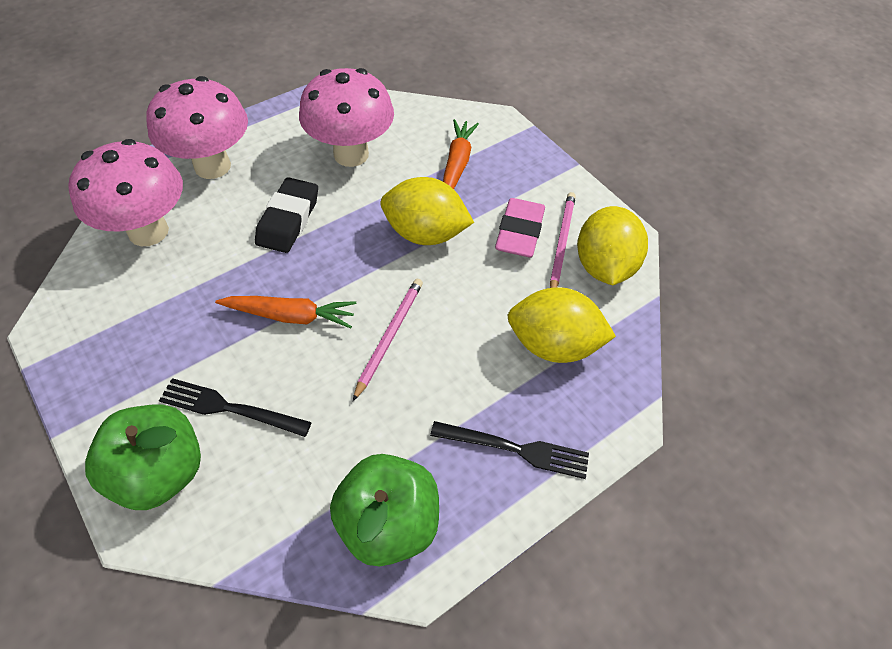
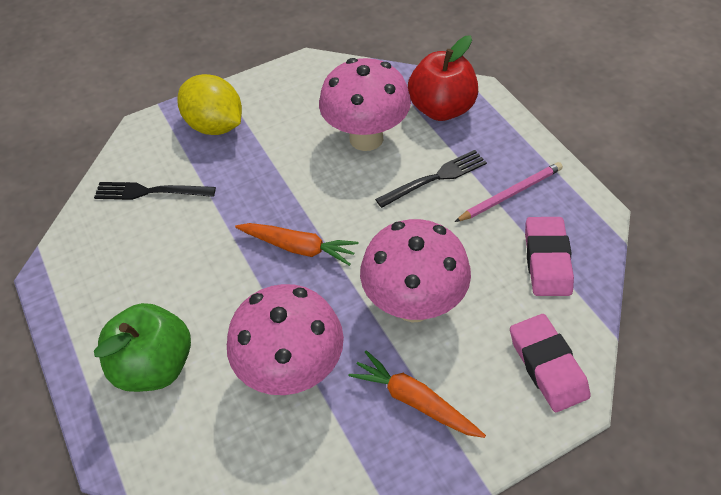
black eraser: 1 -> 0
green apple: 2 -> 1
pink eraser: 1 -> 2
pink pencil: 2 -> 1
red apple: 0 -> 1
yellow lemon: 3 -> 1

